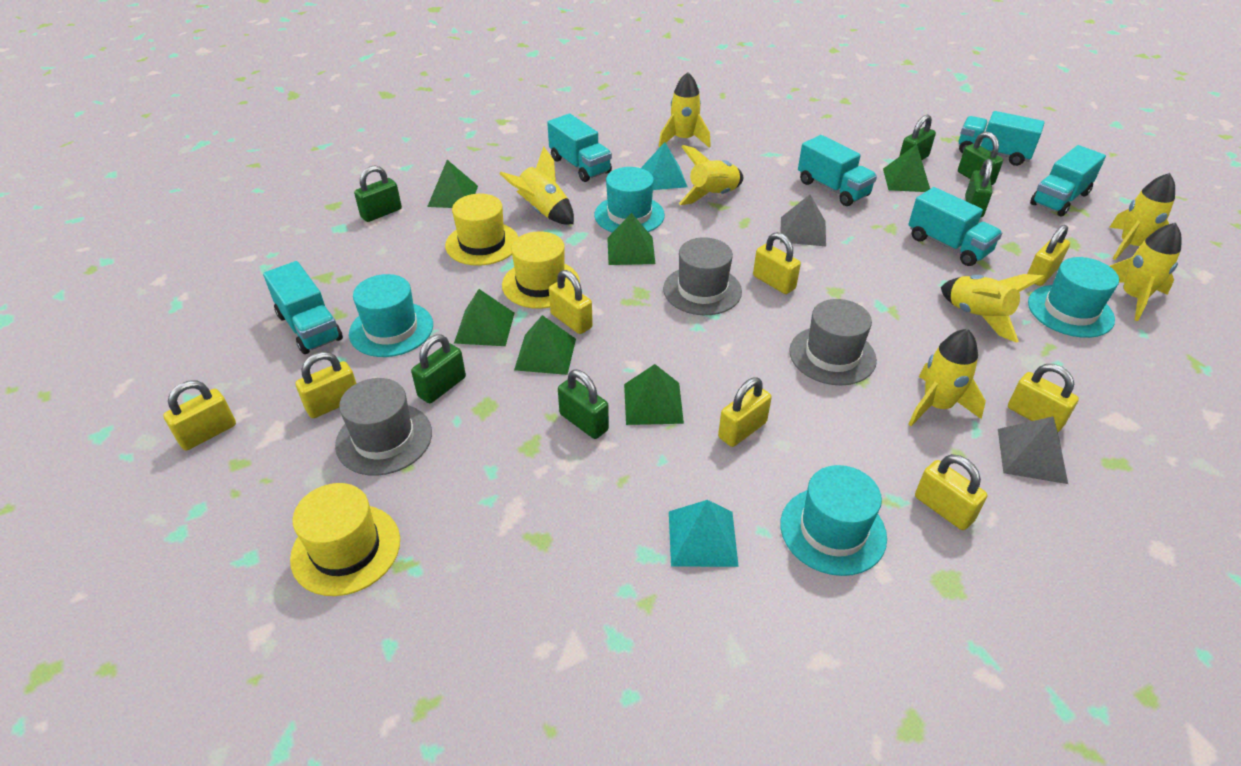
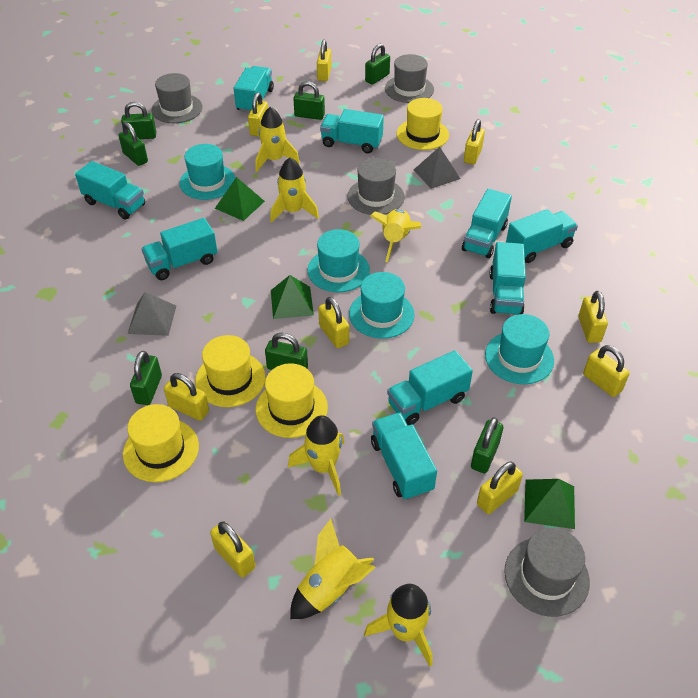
green padlock: 6 -> 7
green pyramid: 6 -> 3
grey hat: 3 -> 4
turquoise pyramid: 2 -> 0
turquoise truck: 6 -> 9
yellow hat: 3 -> 4
yellow padlock: 8 -> 9
yellow rocket: 7 -> 6

